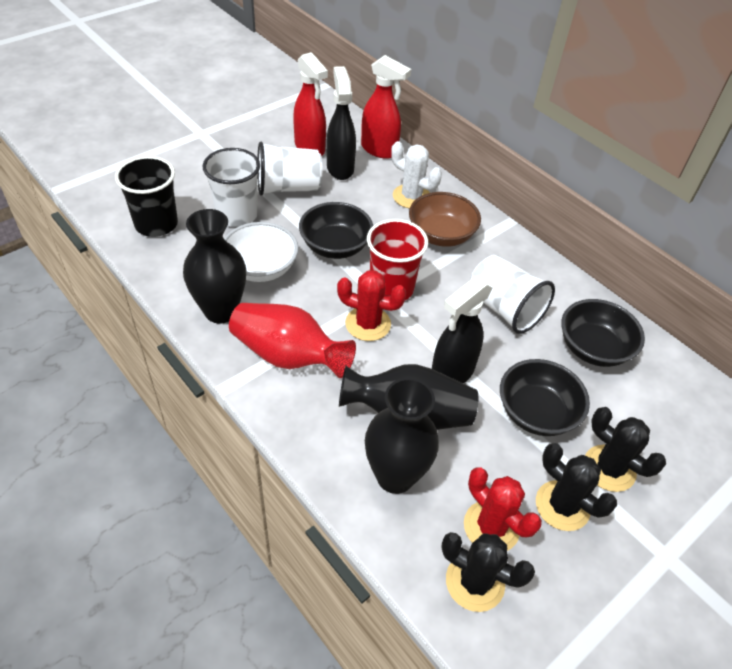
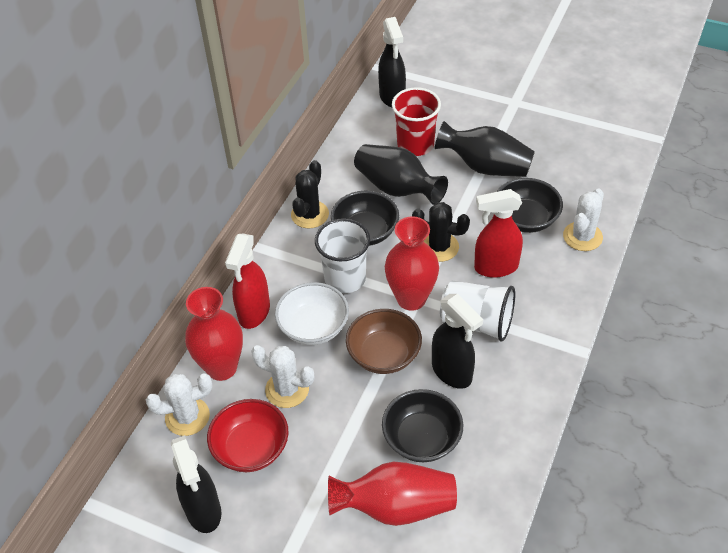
black cactus: 3 -> 2
black cup: 1 -> 0
black spray bottle: 2 -> 3
black vase: 3 -> 2
red bowl: 0 -> 1
red cactus: 2 -> 0
red vase: 1 -> 3
white cactus: 1 -> 3
white cup: 3 -> 2

